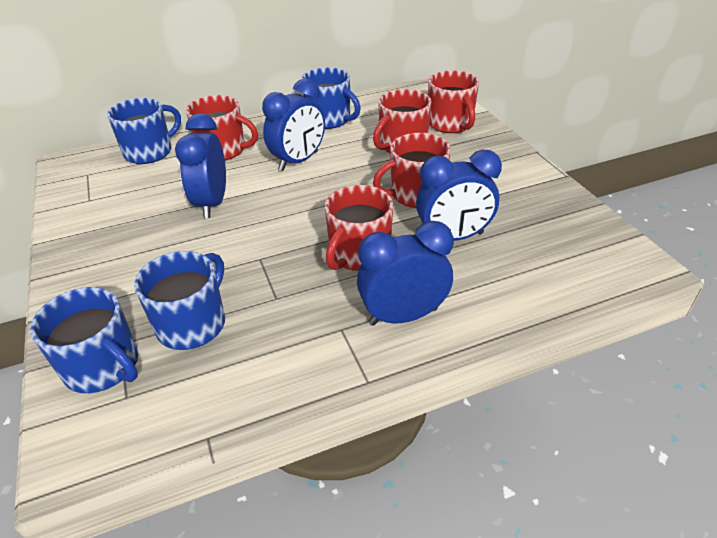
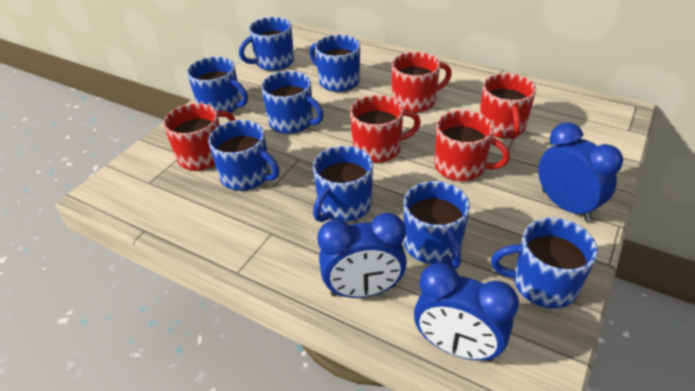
blue clock: 4 -> 3
blue mug: 4 -> 8

